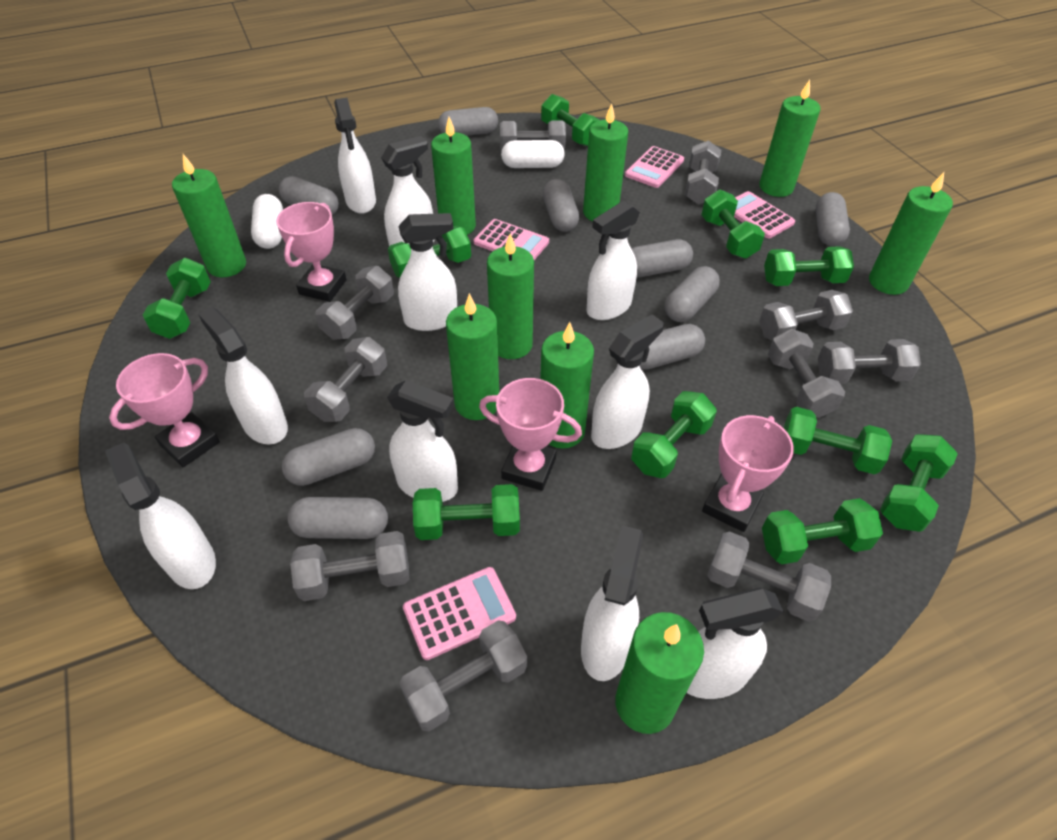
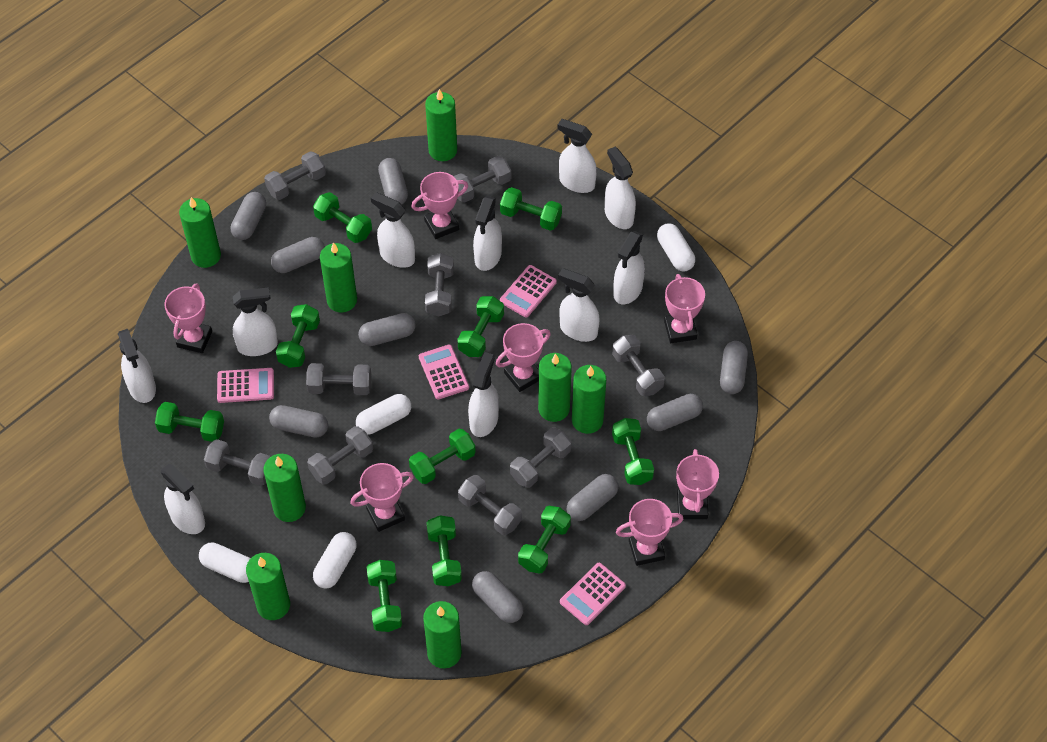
green candle: 9 -> 8
grey dumbbell: 10 -> 9
pink trophy: 4 -> 7
white capsule: 2 -> 4

